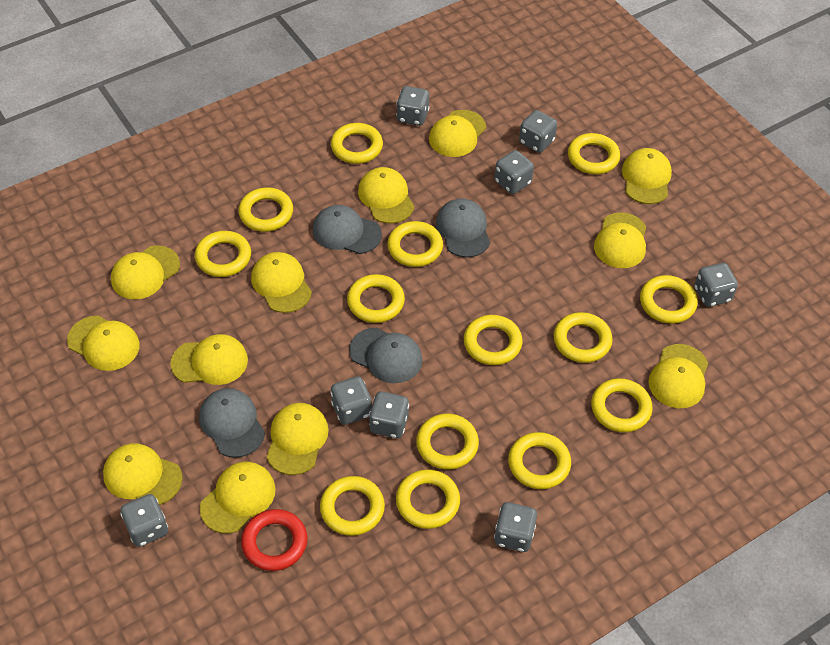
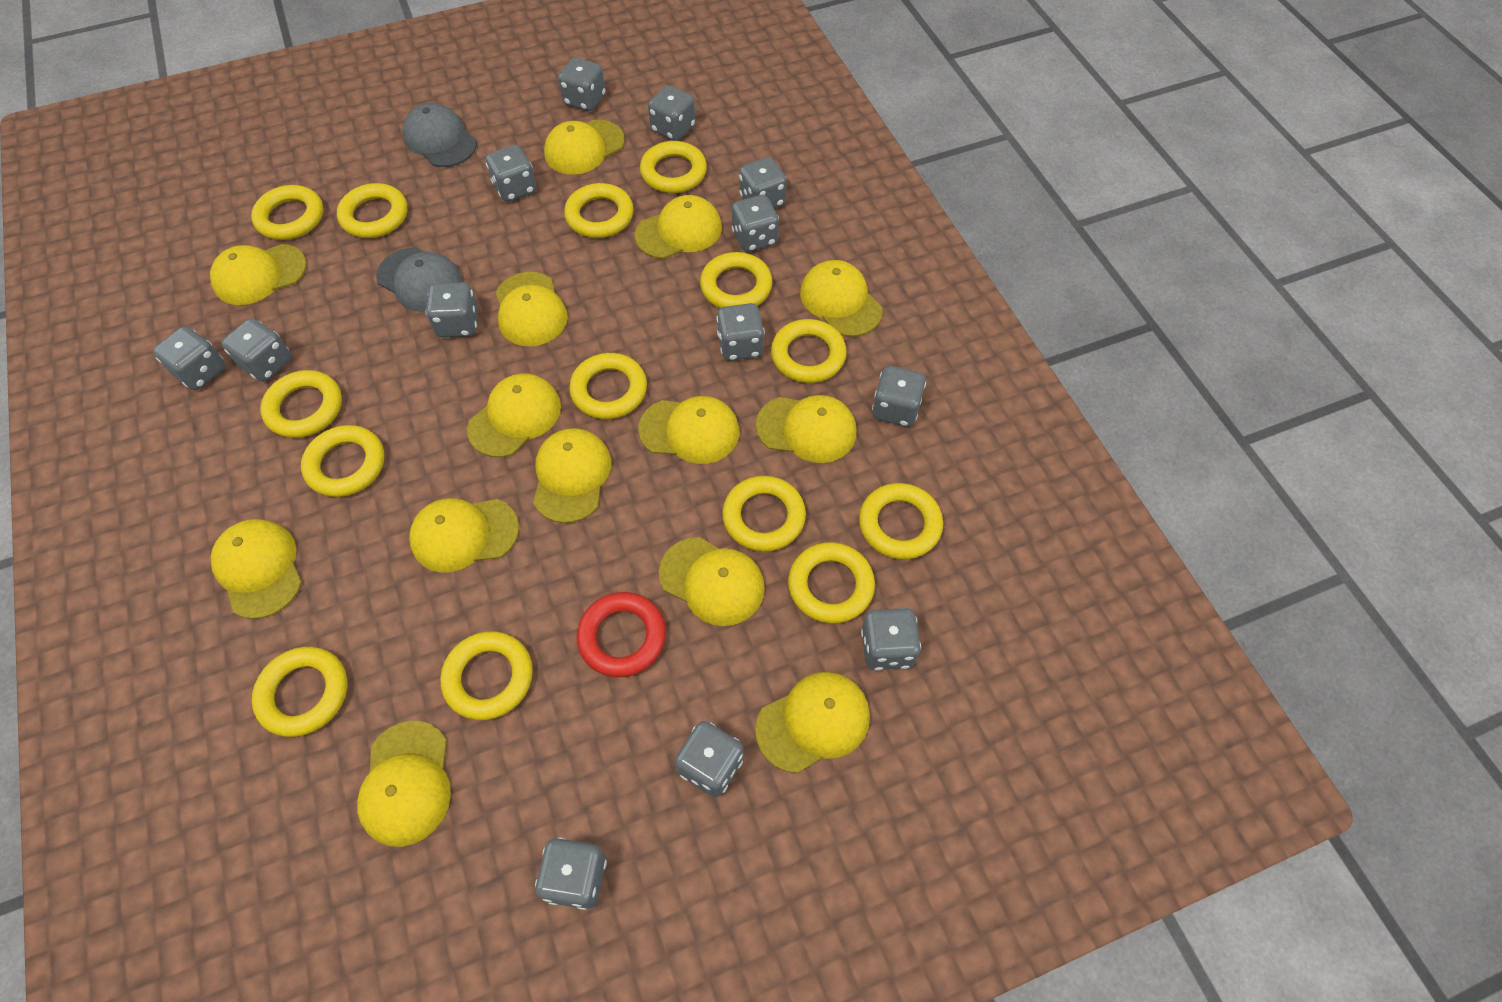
grey cap: 4 -> 2
grey dice: 8 -> 13
yellow cap: 12 -> 14

